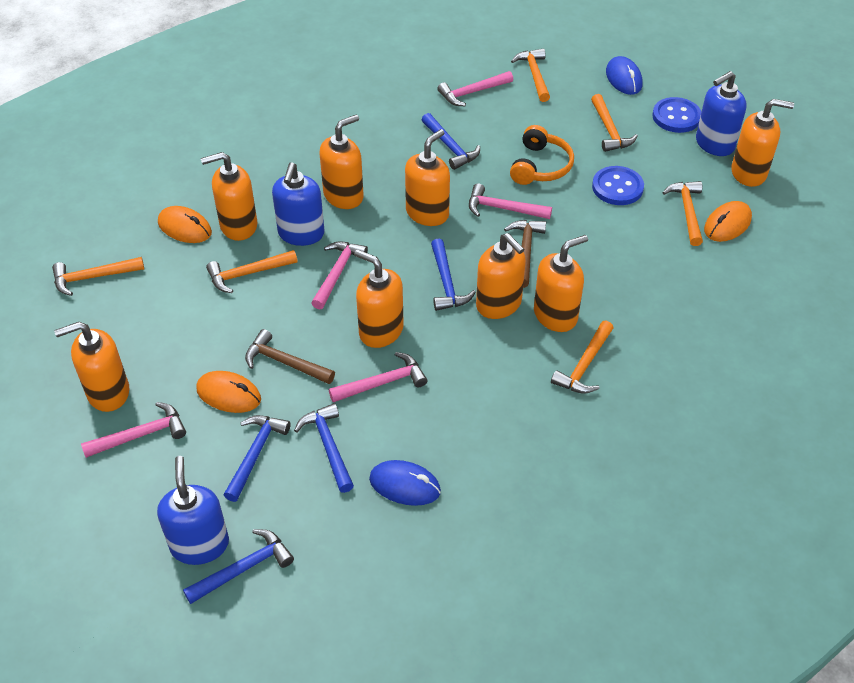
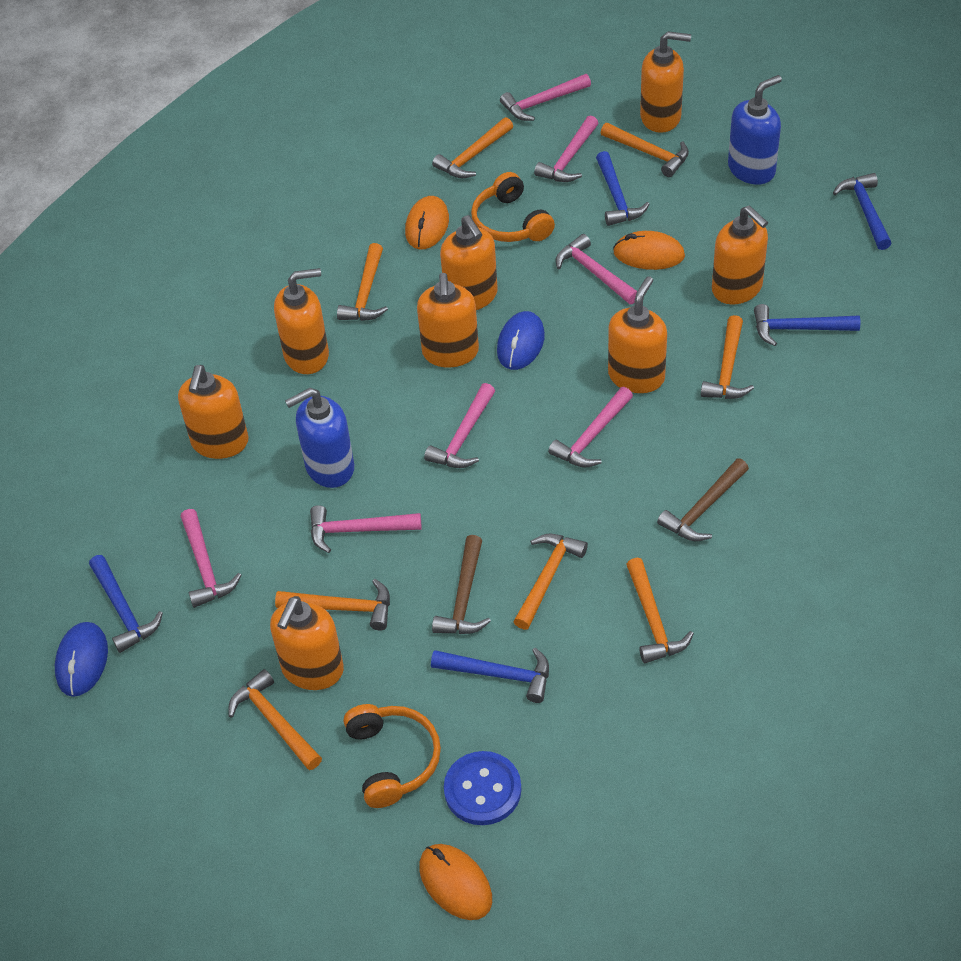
blue button: 2 -> 1
blue soap dispenser: 3 -> 2
orange hammer: 6 -> 8
orange headphones: 1 -> 2
pink hammer: 5 -> 7

